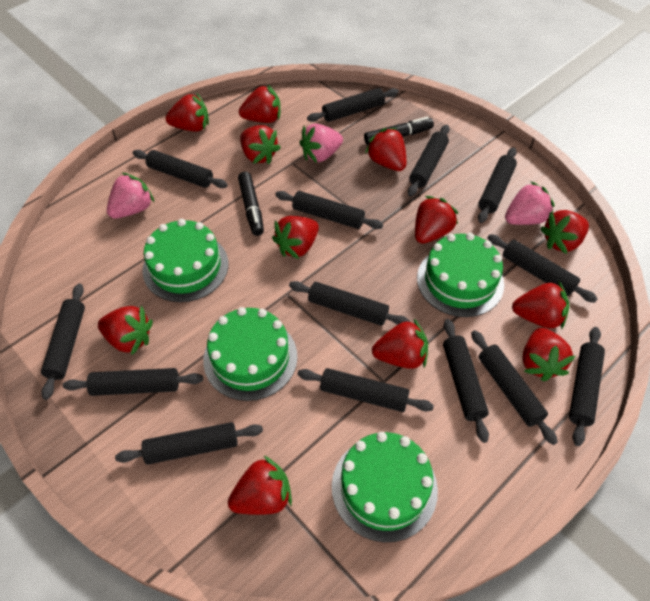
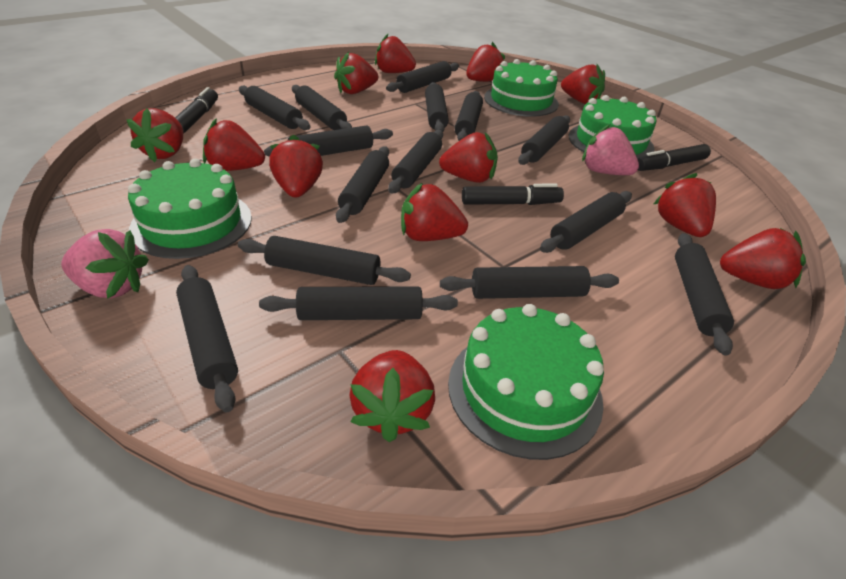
black marker: 2 -> 3
black rolling pin: 14 -> 15
pink strawberry: 3 -> 2

